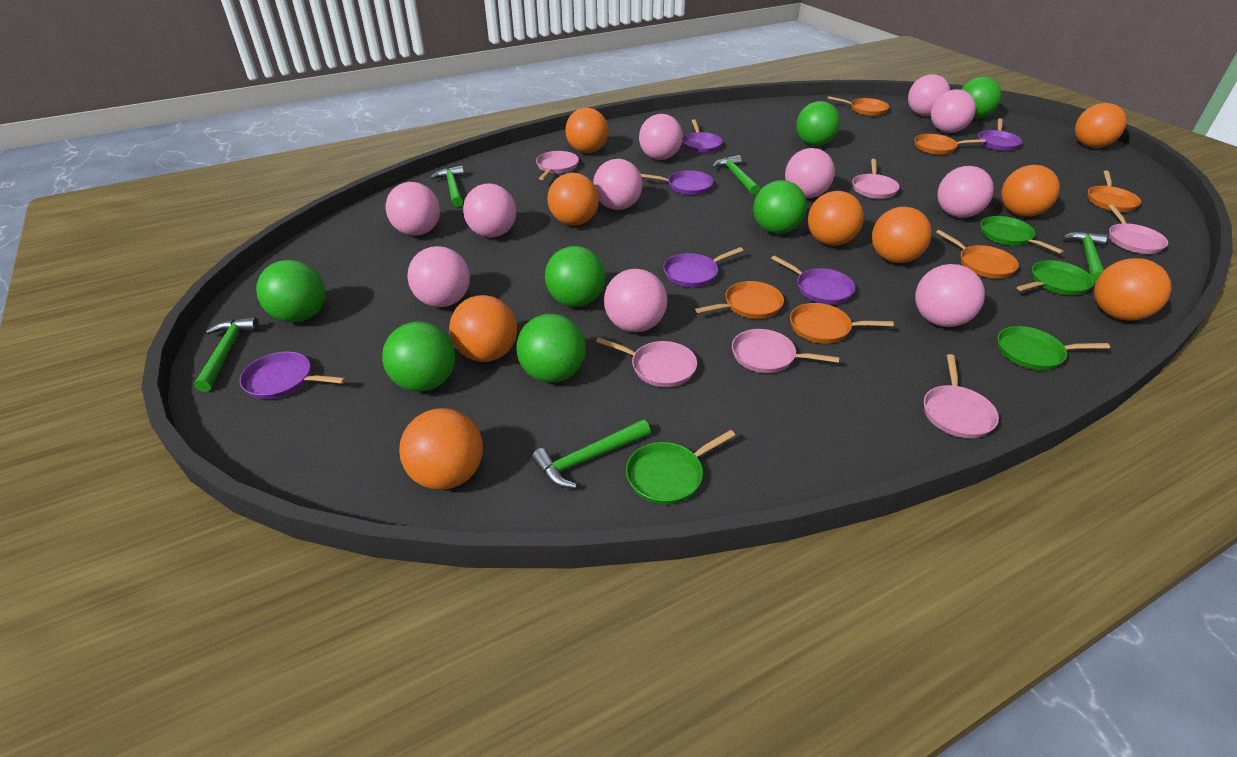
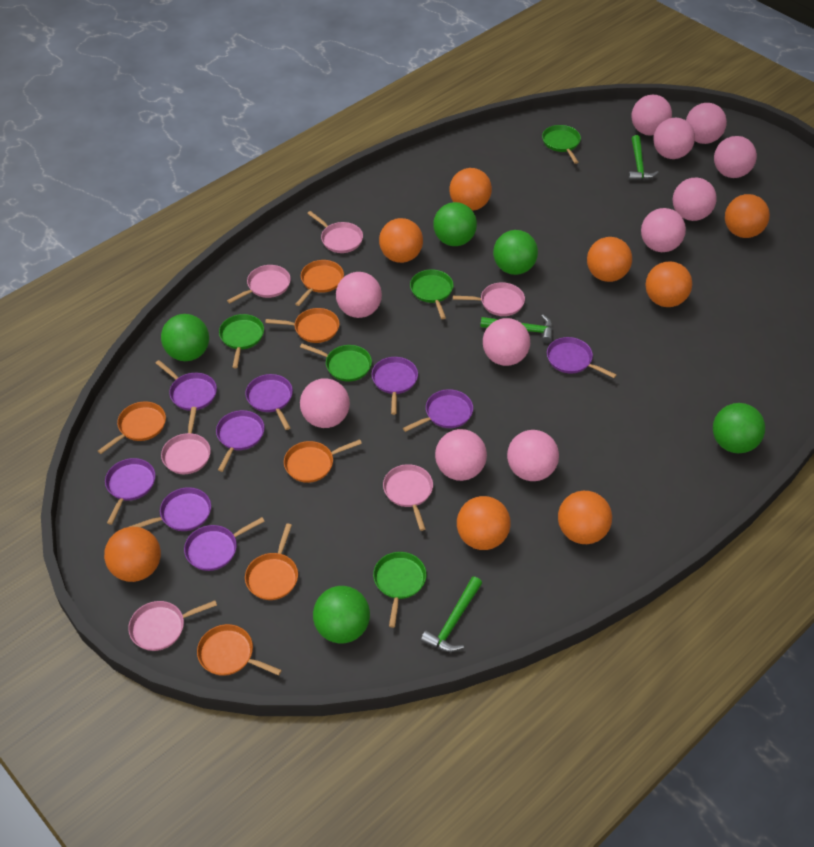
green ball: 7 -> 5
green hammer: 5 -> 3
green pan: 4 -> 5
orange ball: 9 -> 8
purple pan: 6 -> 9

